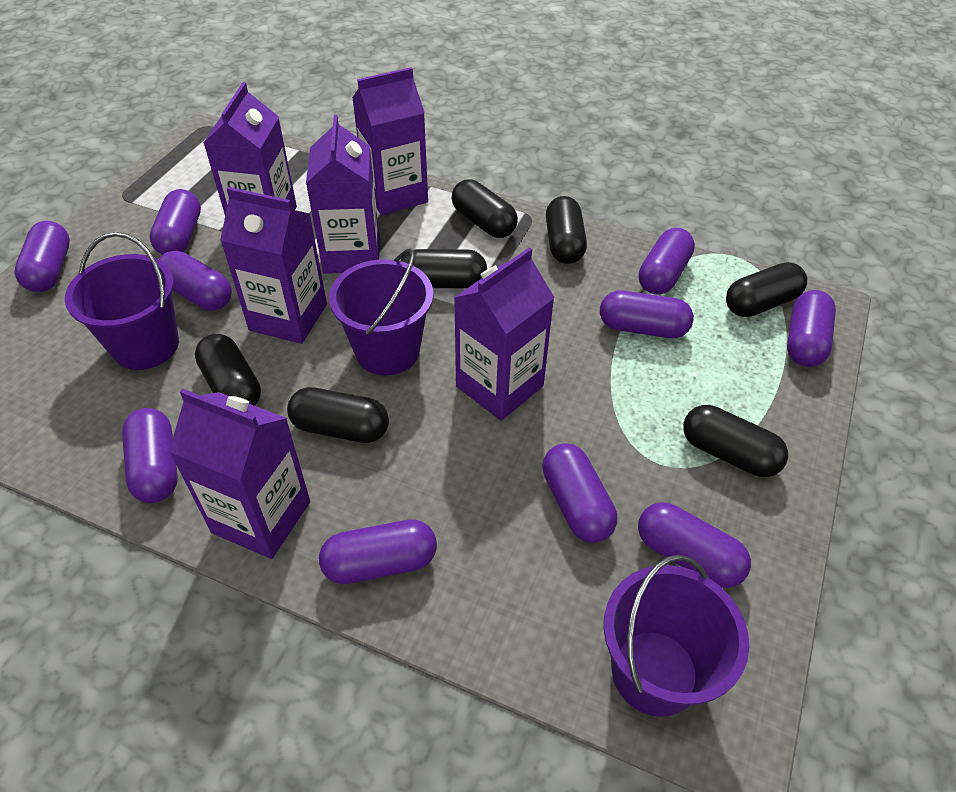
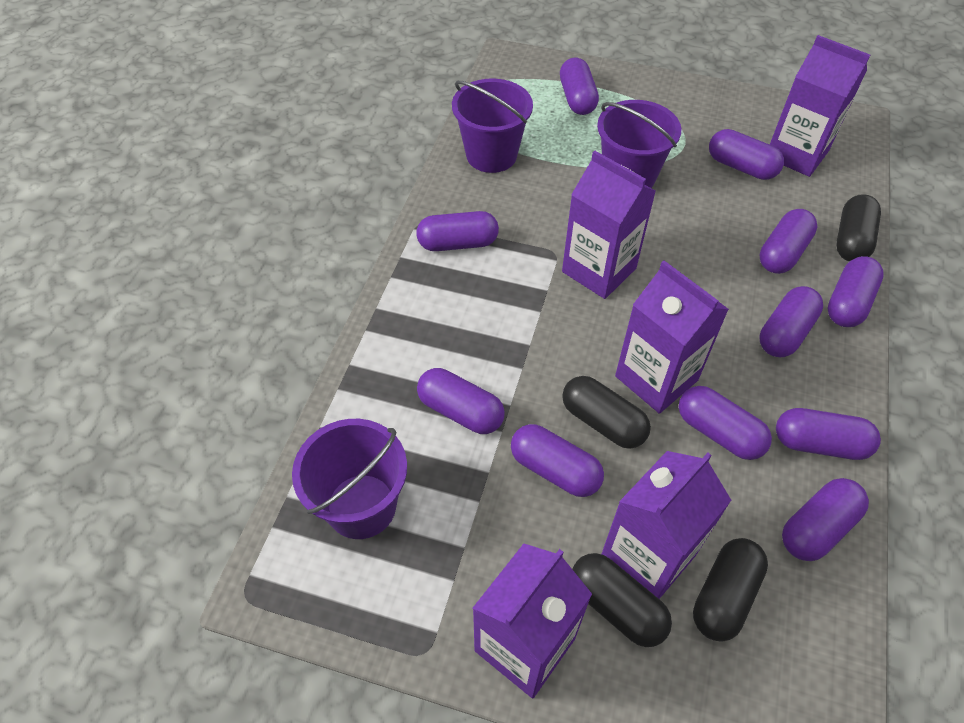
black capsule: 7 -> 4
purple capsule: 10 -> 11
purple carton: 6 -> 5

